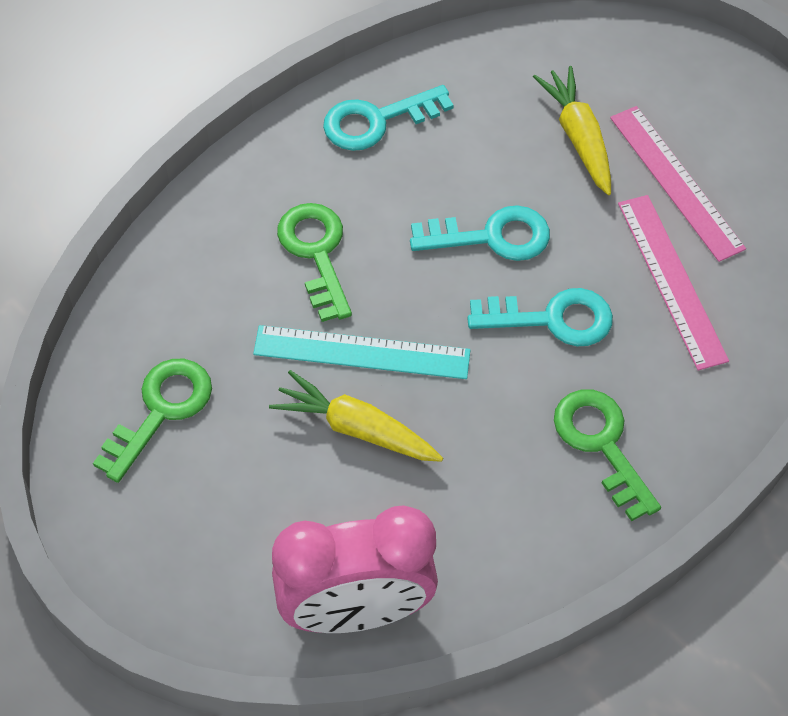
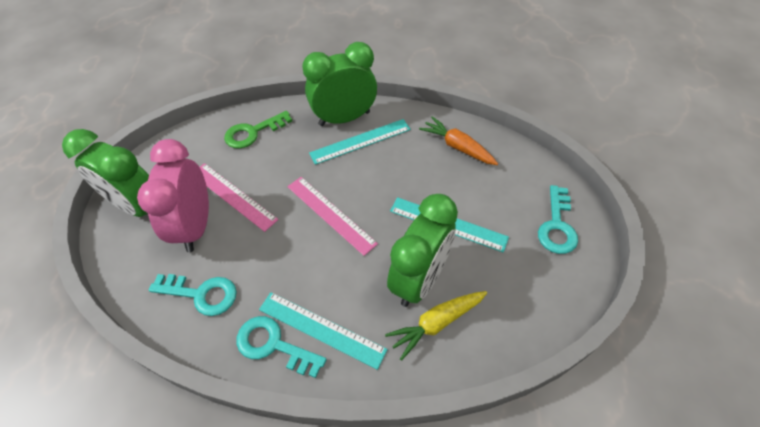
green clock: 0 -> 3
green key: 3 -> 1
orange carrot: 0 -> 1
turquoise ruler: 1 -> 3
yellow carrot: 2 -> 1

